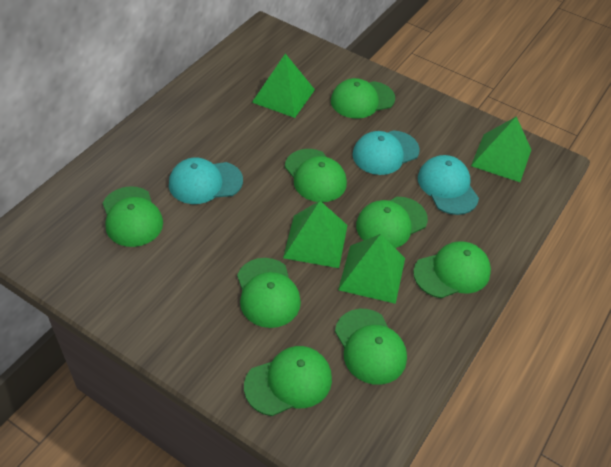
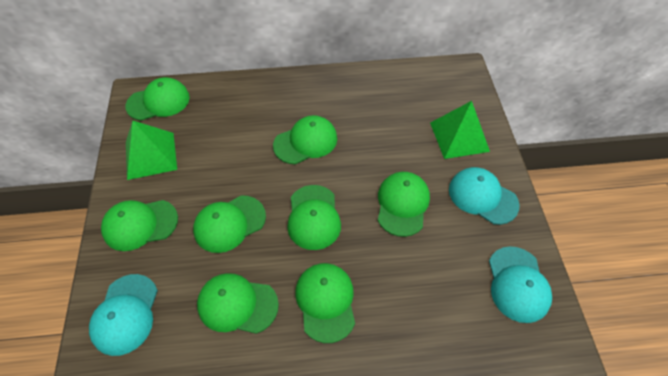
green pyramid: 4 -> 2

